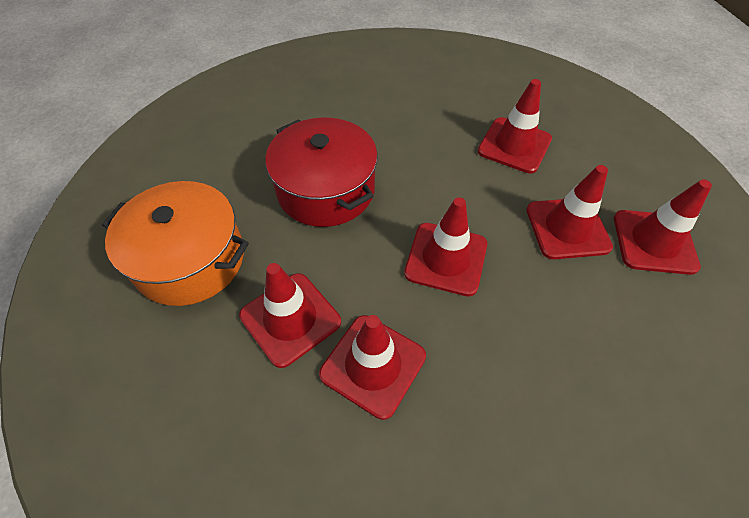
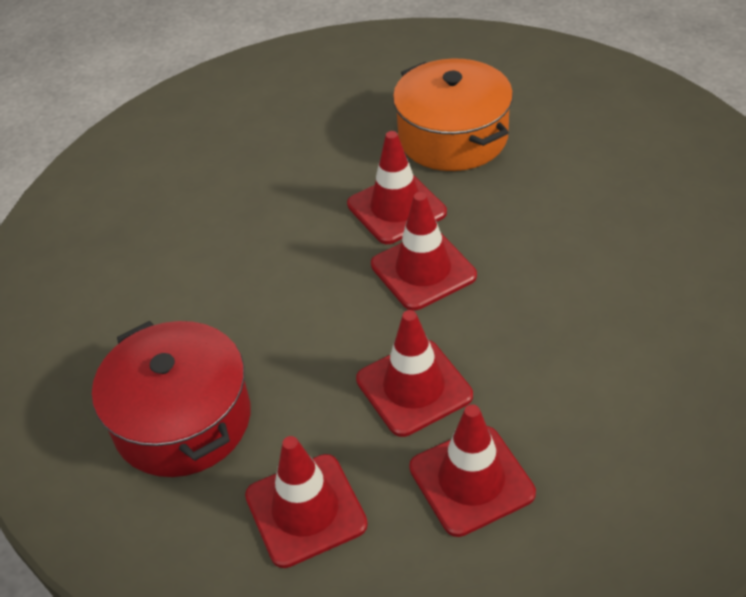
red traffic cone: 6 -> 5

